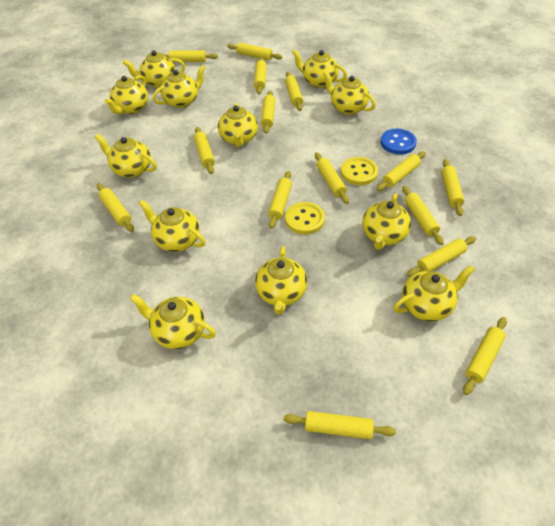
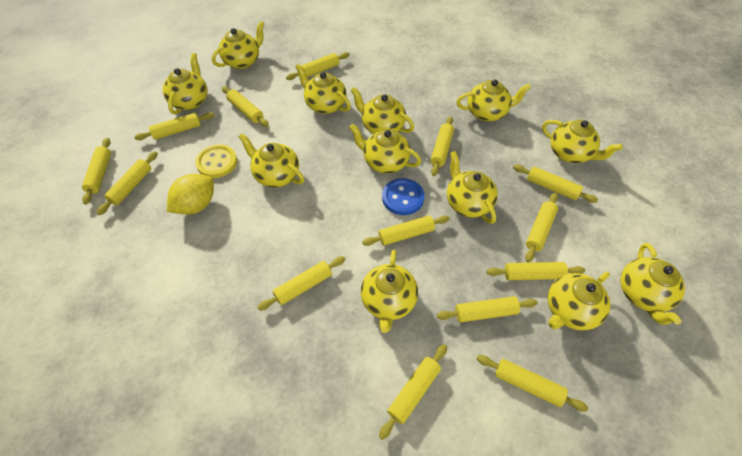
yellow button: 2 -> 1
yellow lemon: 0 -> 1
yellow rolling pin: 15 -> 14

